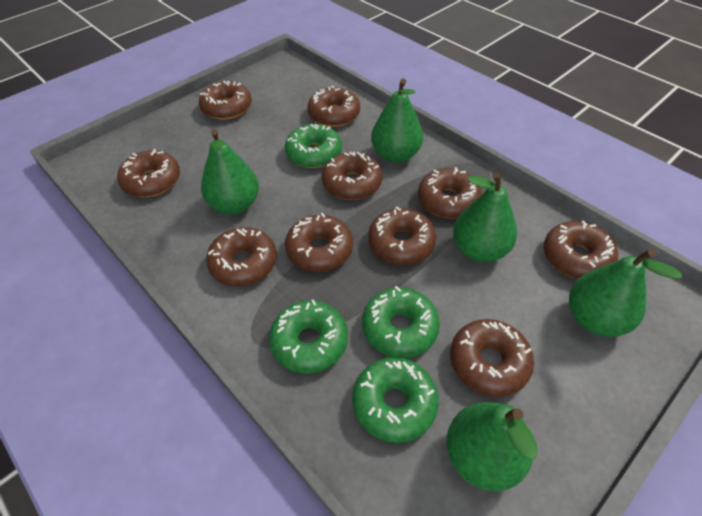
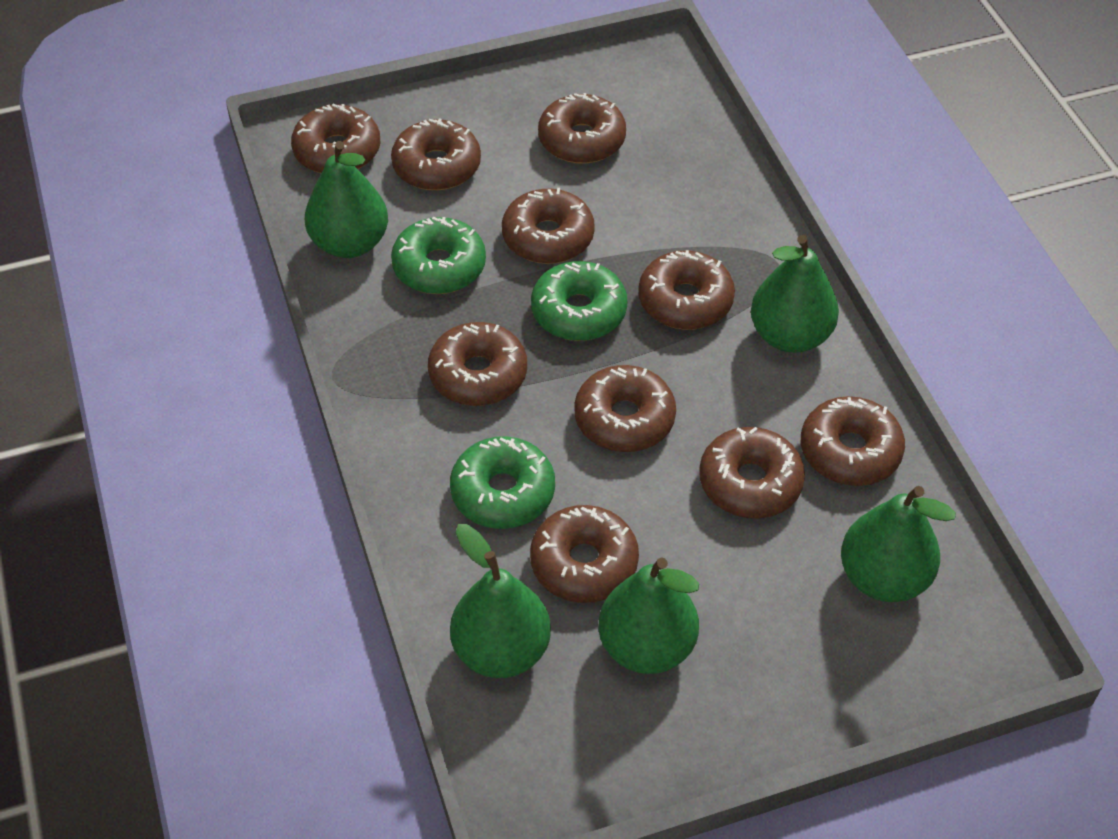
green donut: 4 -> 3

